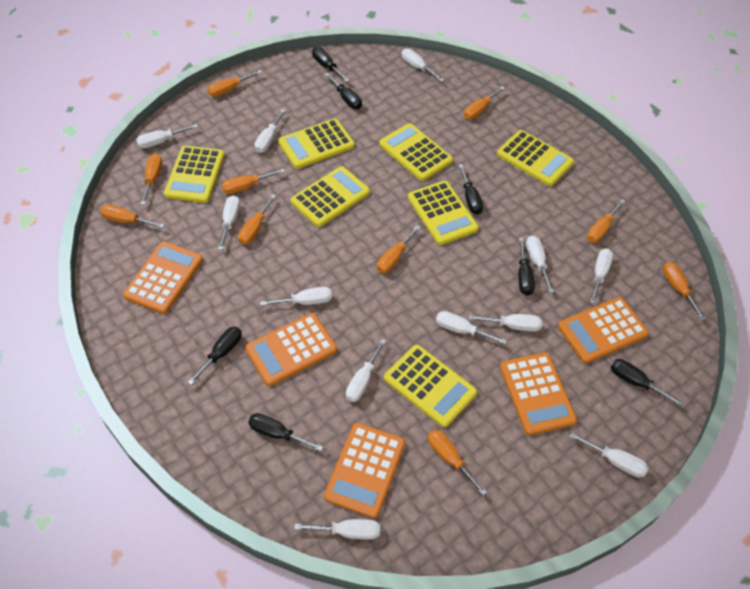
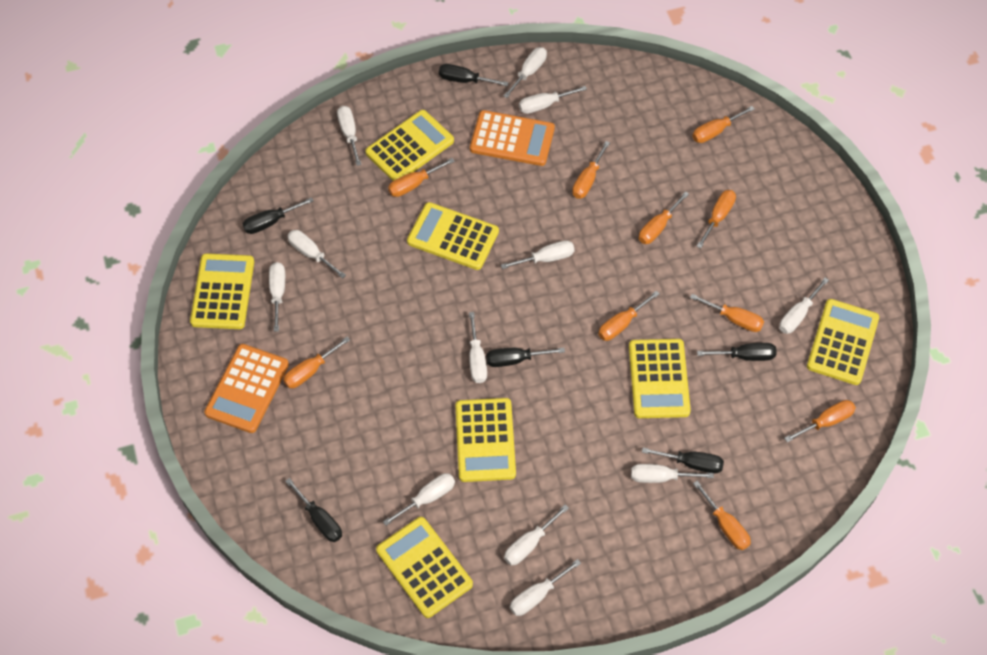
black screwdriver: 7 -> 6
orange calculator: 5 -> 2

